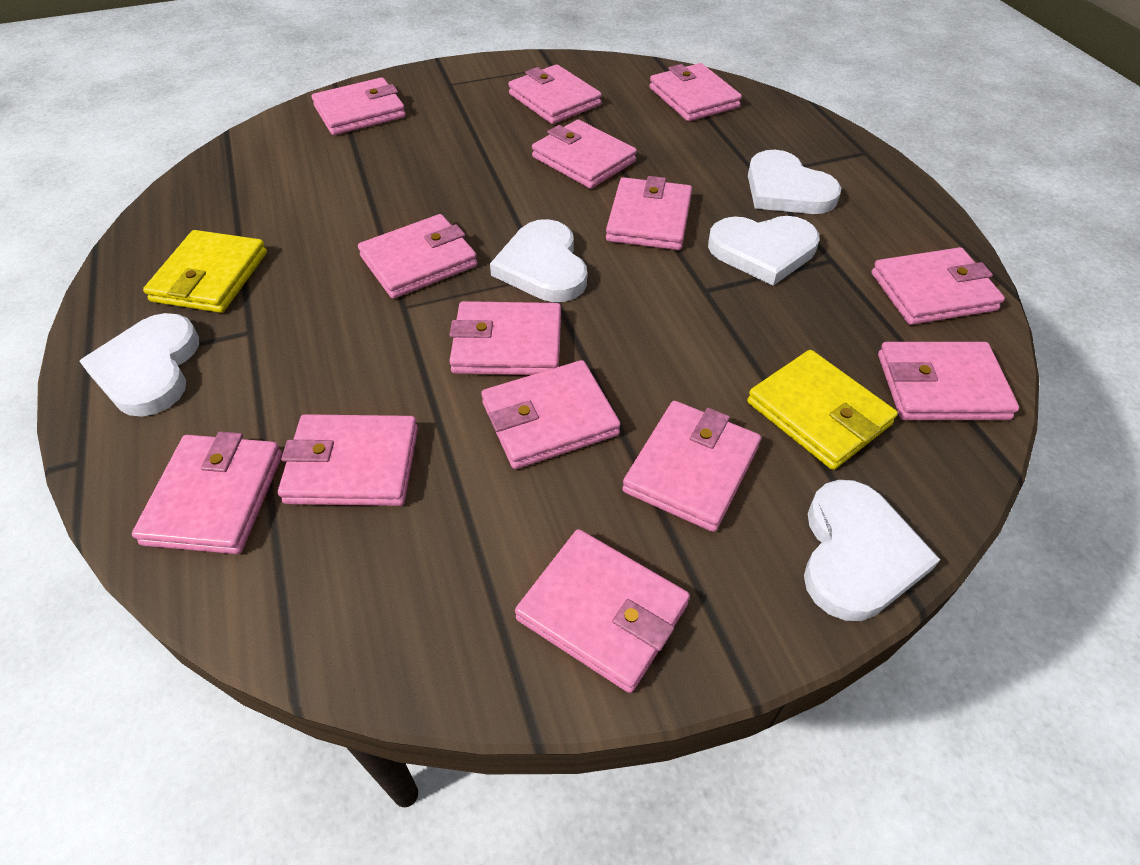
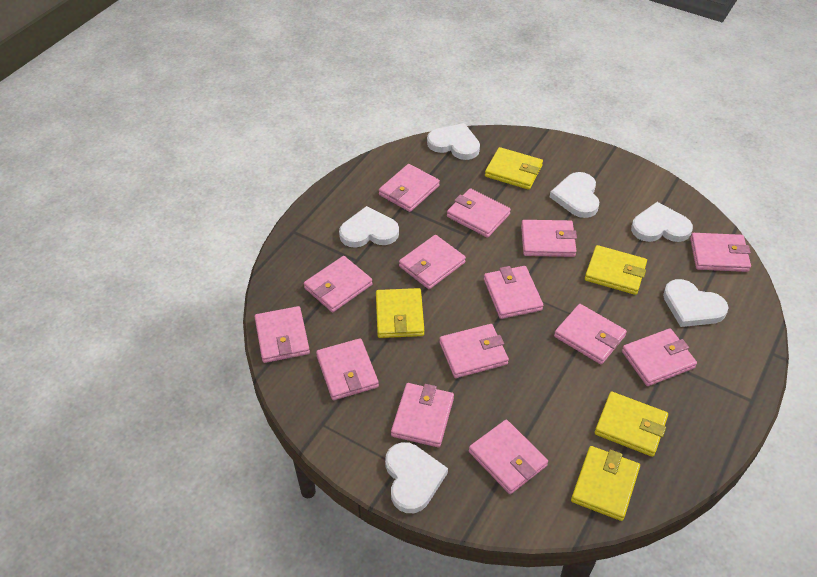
white heart: 5 -> 6
yellow wallet: 2 -> 5

